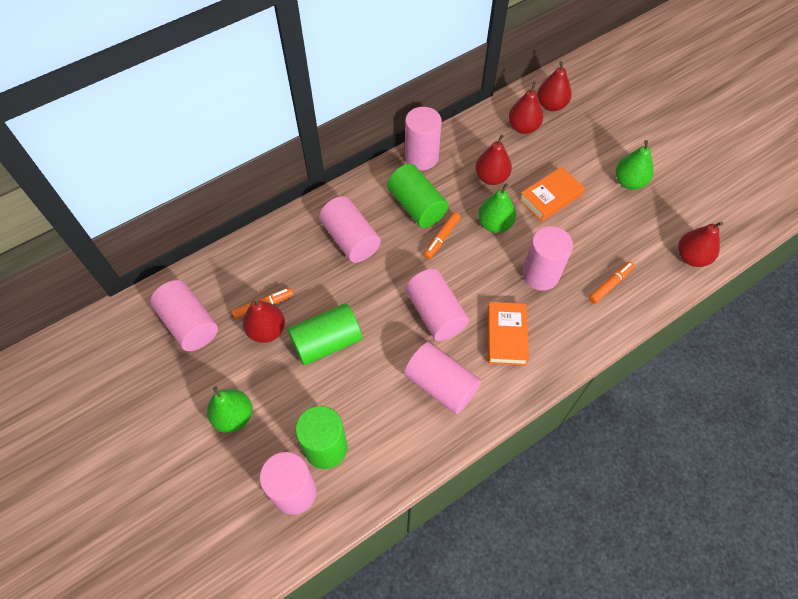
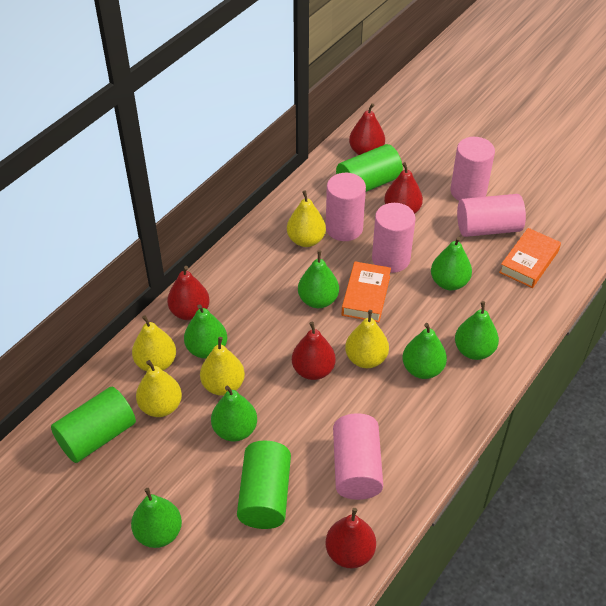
green pear: 3 -> 7
orange marker: 3 -> 0
pink cylinder: 7 -> 5
yellow pear: 0 -> 5

